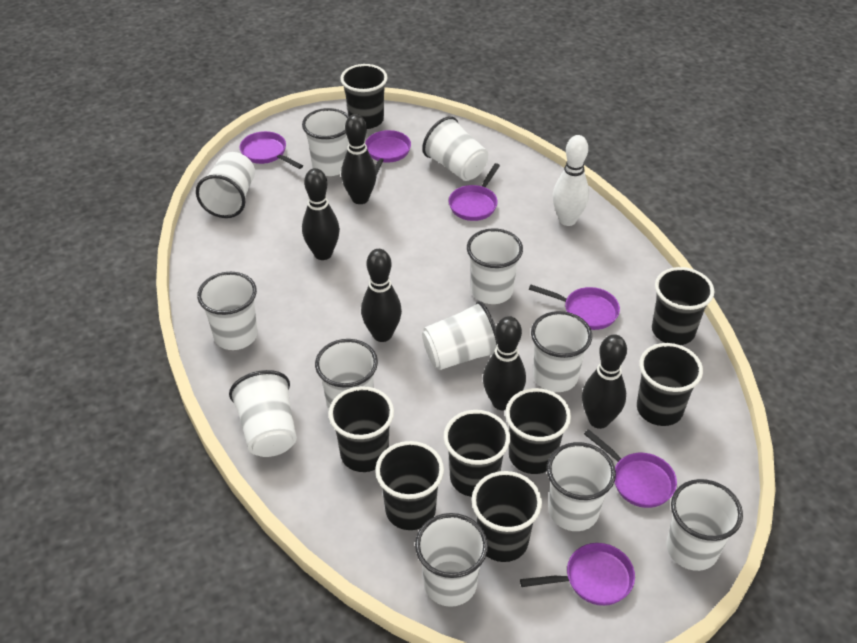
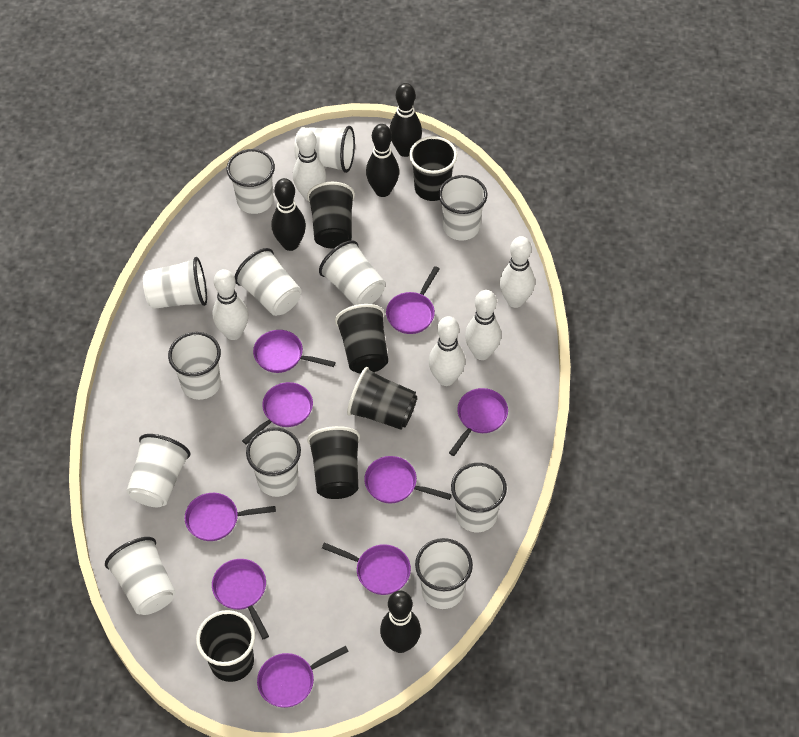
black bowling pin: 5 -> 4
black cup: 8 -> 6
purple pan: 6 -> 9
white bowling pin: 1 -> 5

